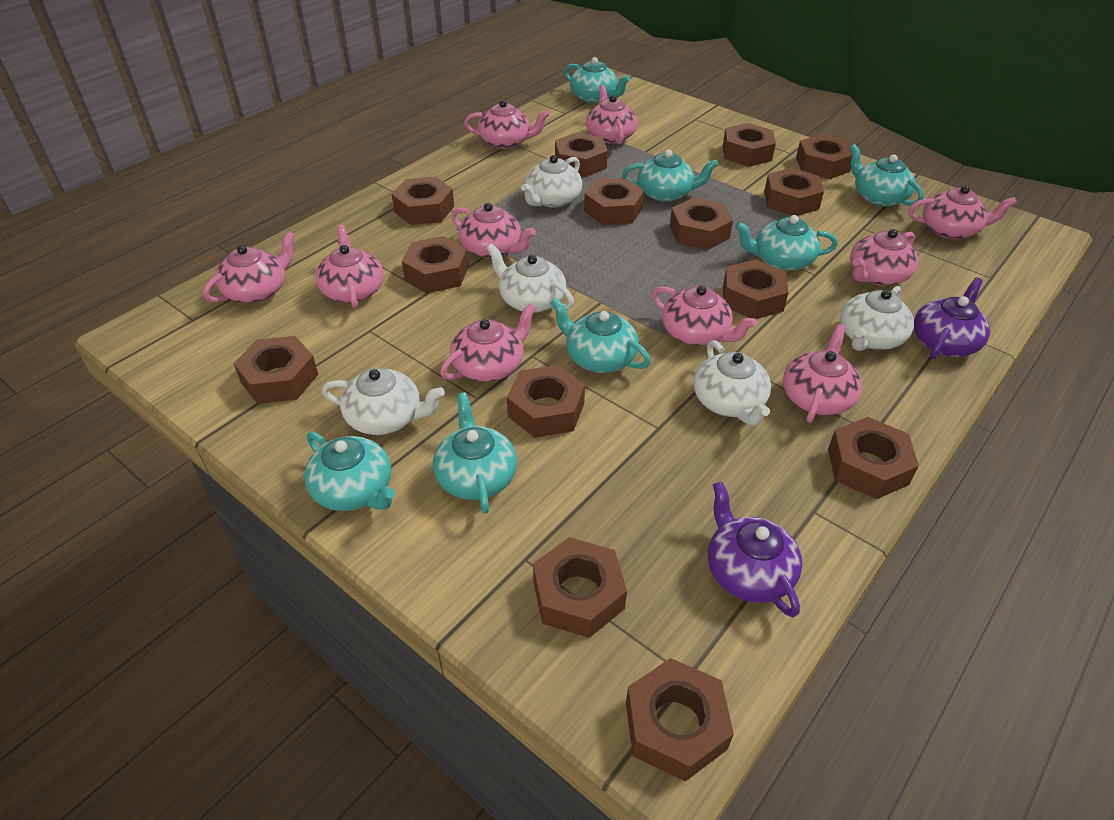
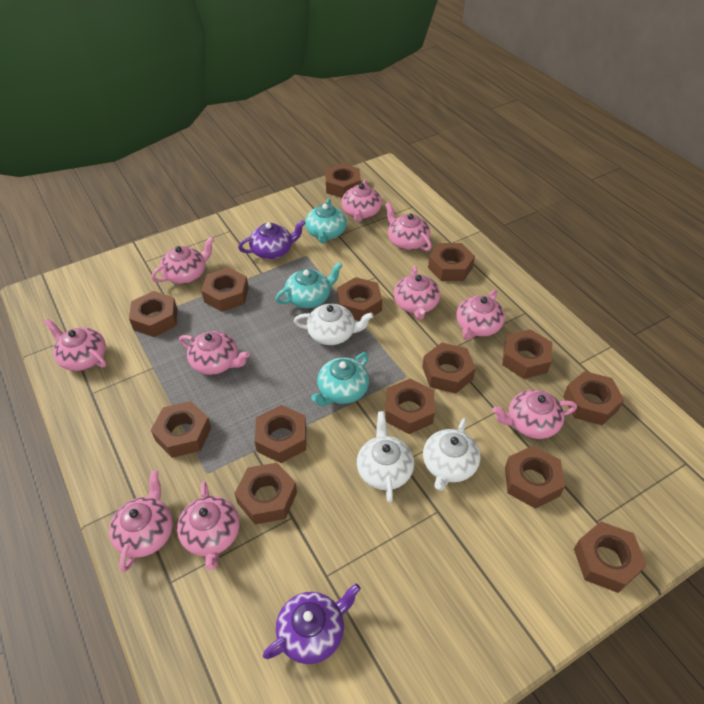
turquoise teapot: 7 -> 3
white teapot: 5 -> 3

